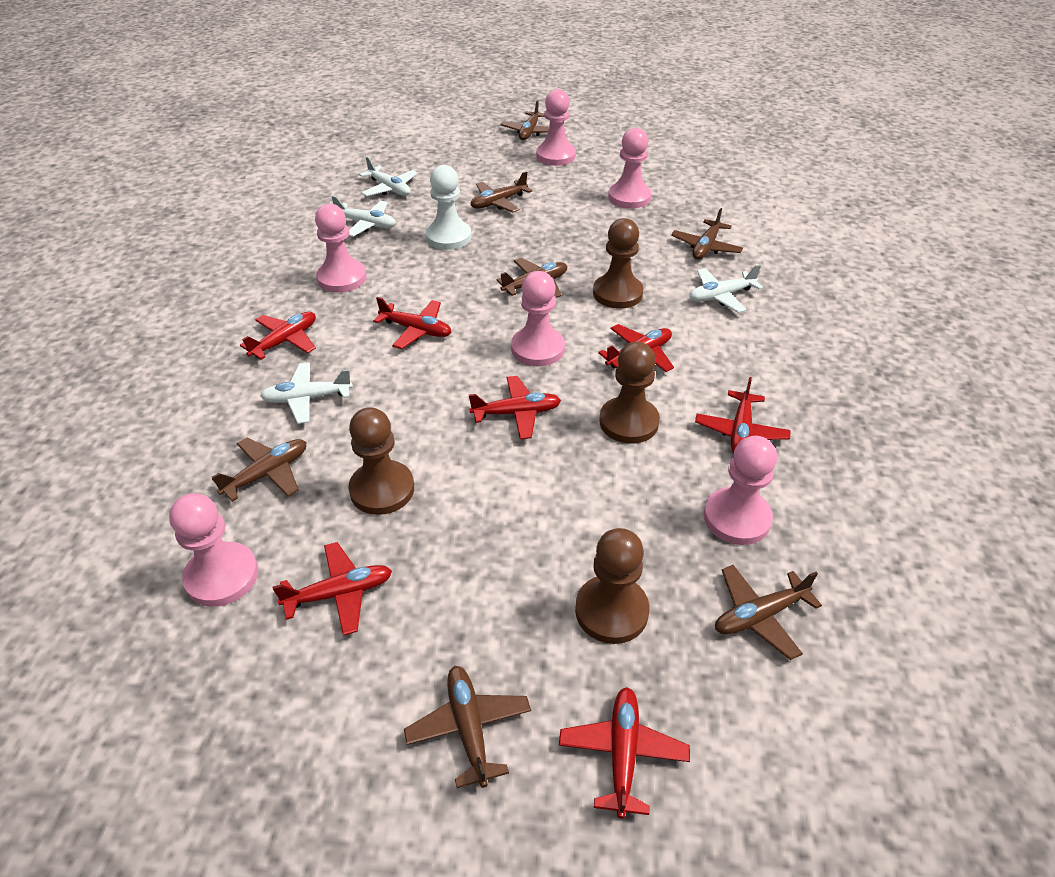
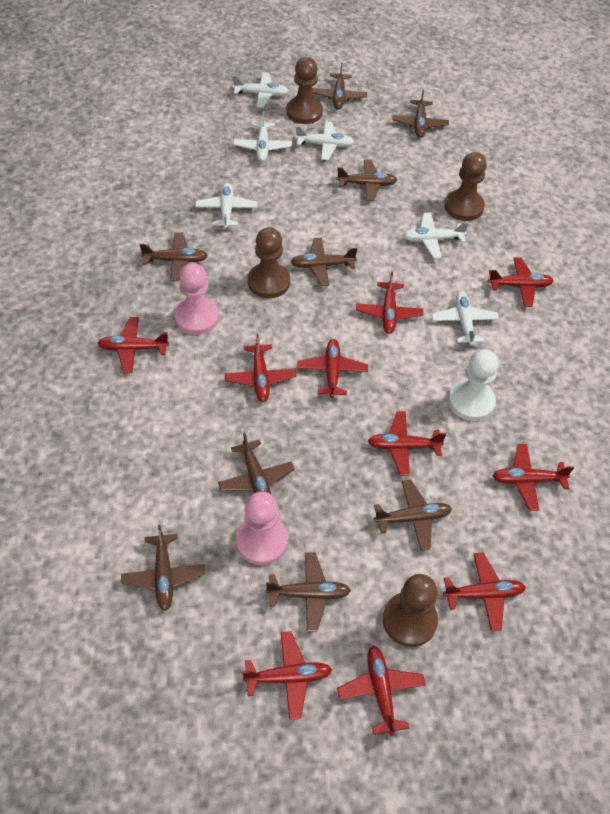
brown plane: 7 -> 9
pink pawn: 6 -> 2
red plane: 7 -> 10
white plane: 4 -> 6

